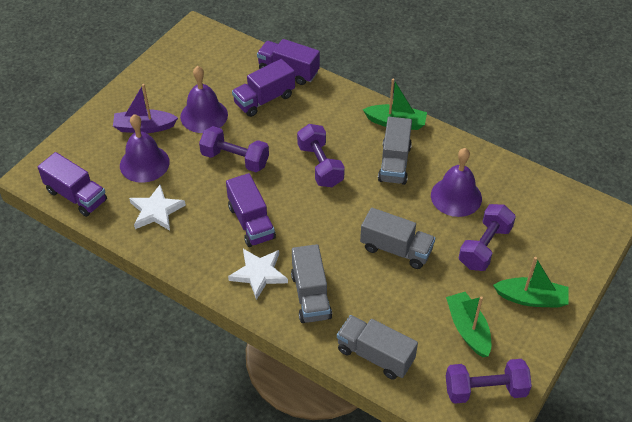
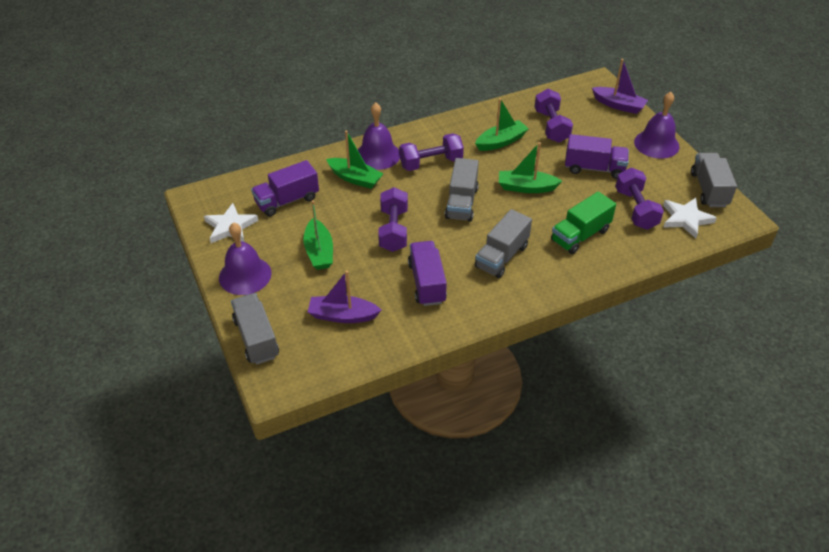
green boat: 3 -> 4
green truck: 0 -> 1
purple boat: 1 -> 2
purple truck: 4 -> 3

